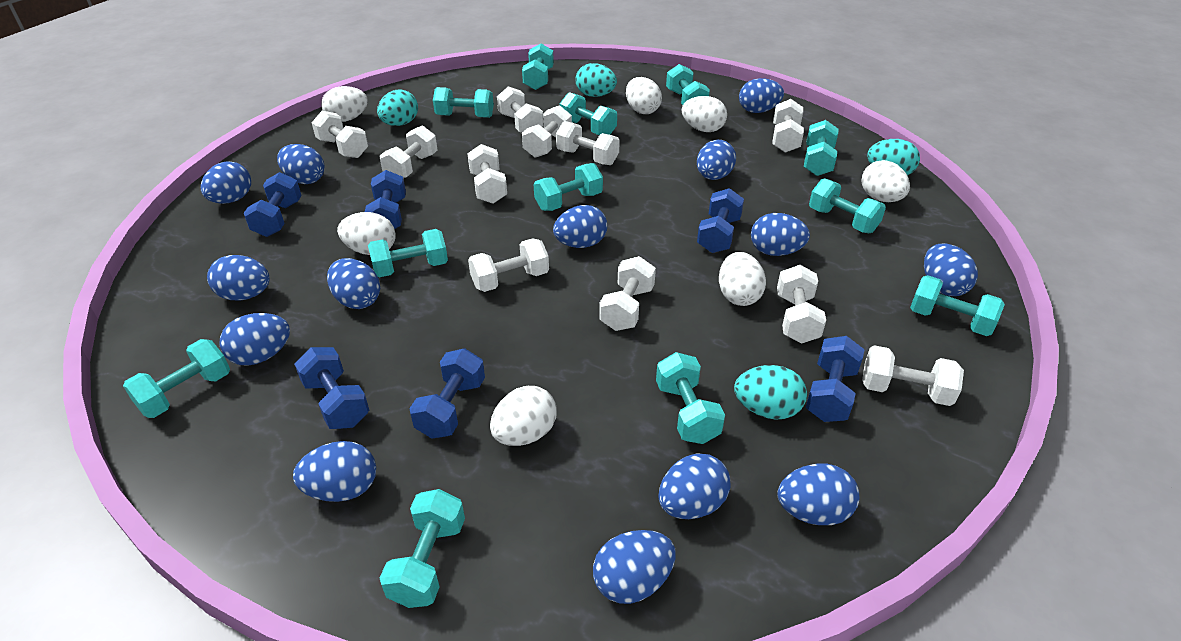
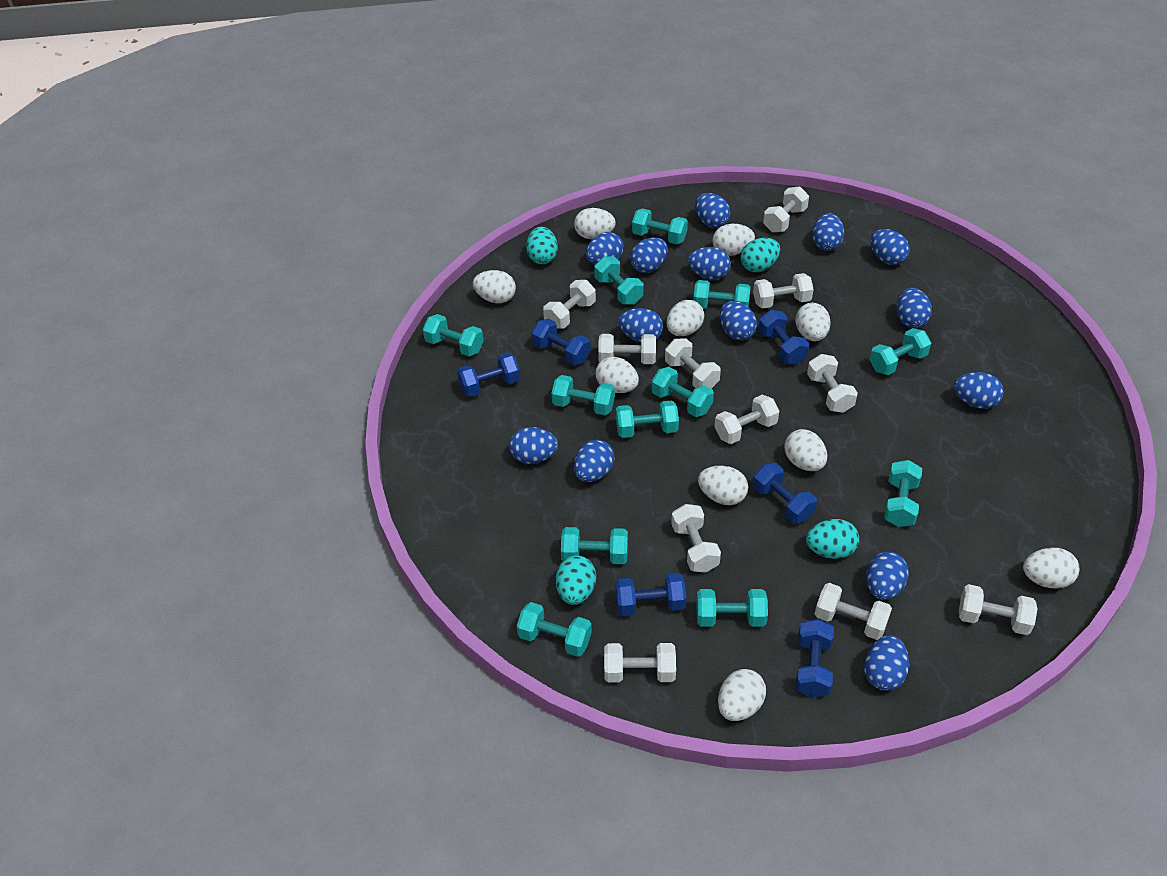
white egg: 7 -> 10

